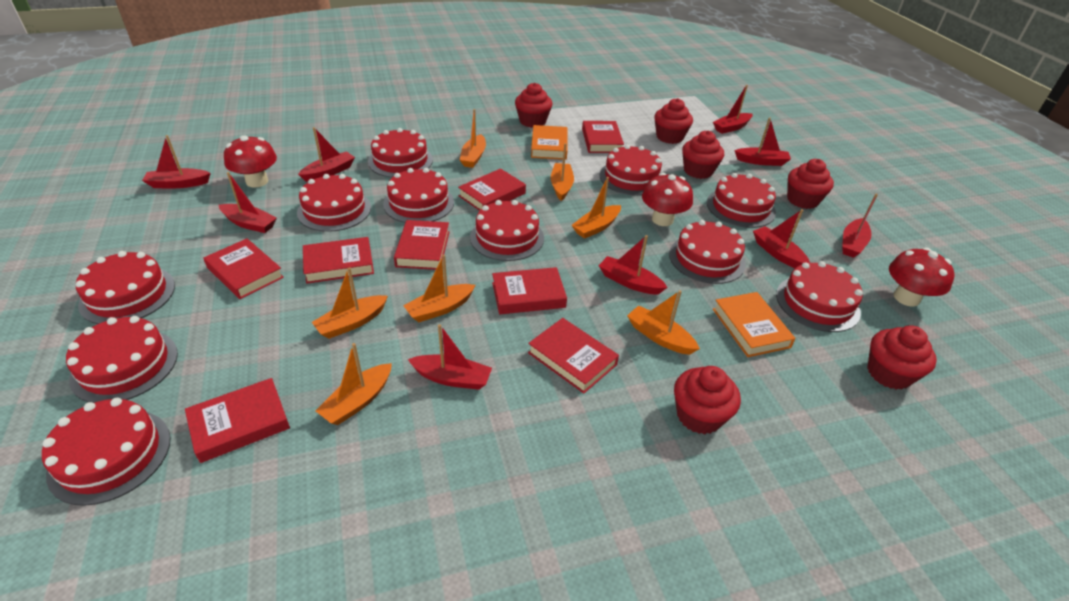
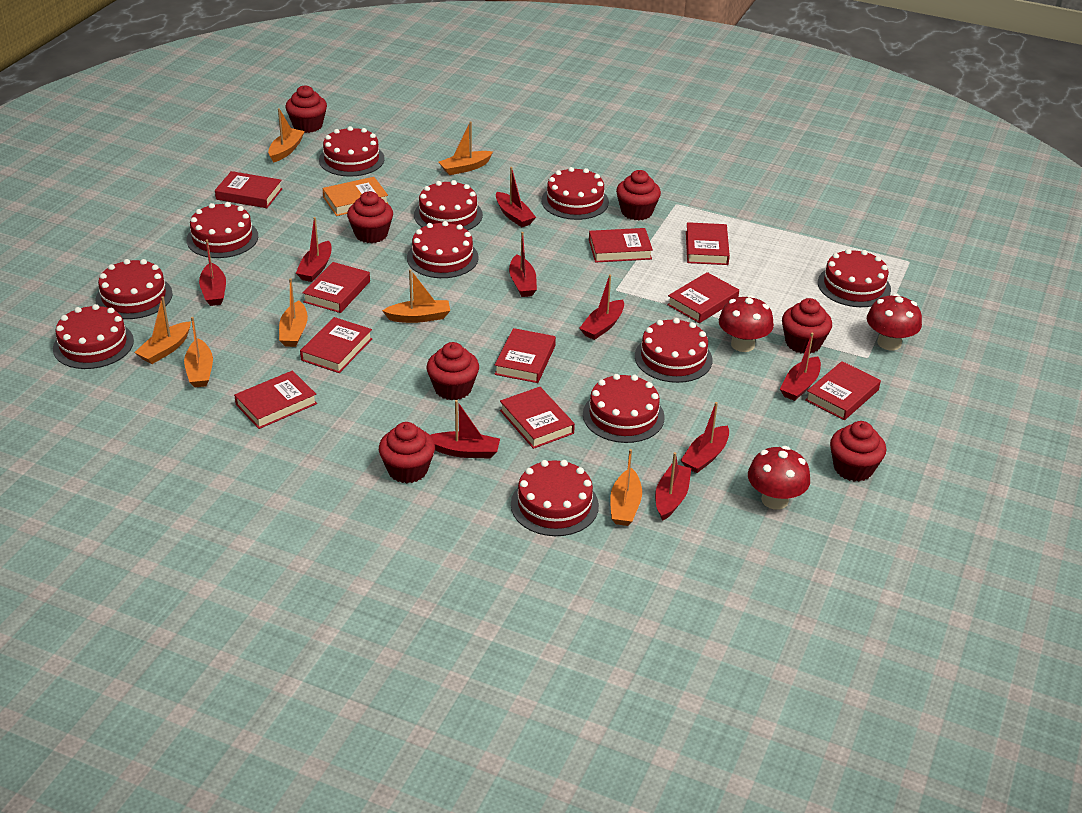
orange book: 2 -> 1
red book: 8 -> 10
red cupcake: 6 -> 7

